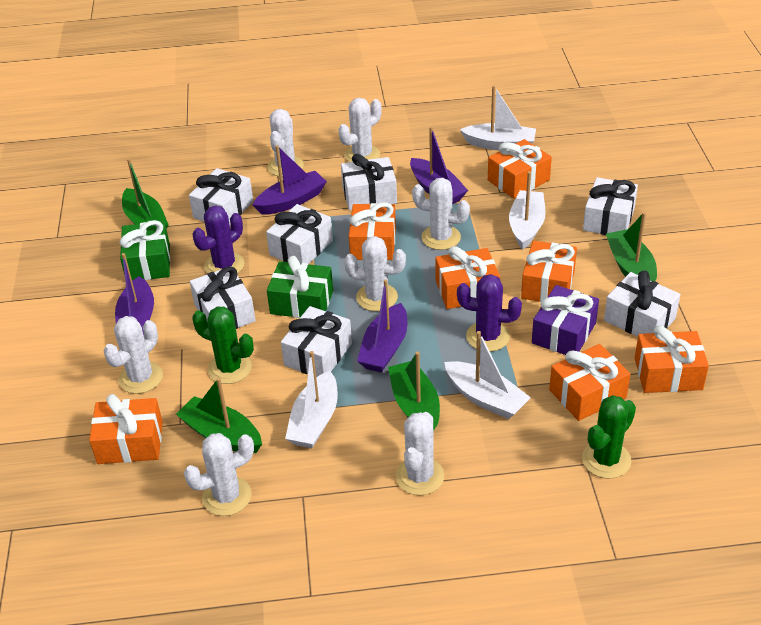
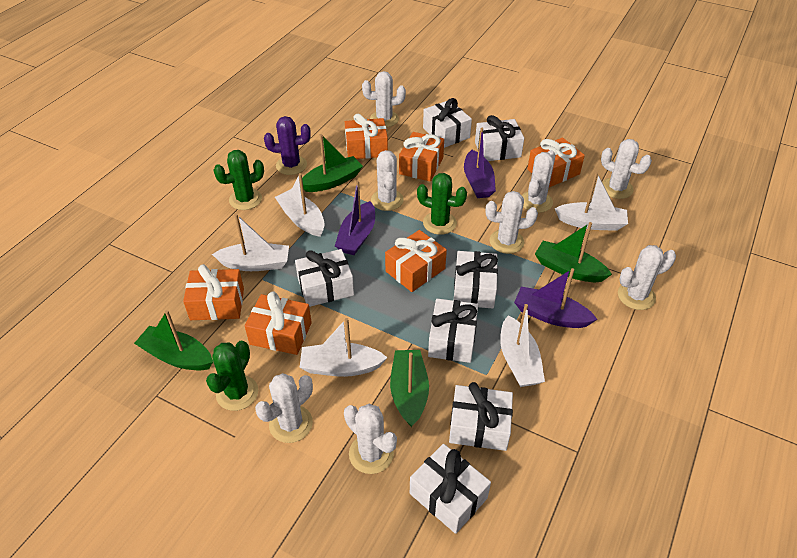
green cactus: 2 -> 3
green gift: 2 -> 0
orange gift: 7 -> 6
purple boat: 4 -> 3
purple cactus: 2 -> 1
purple gift: 1 -> 0
white boat: 4 -> 5
white cactus: 7 -> 8

